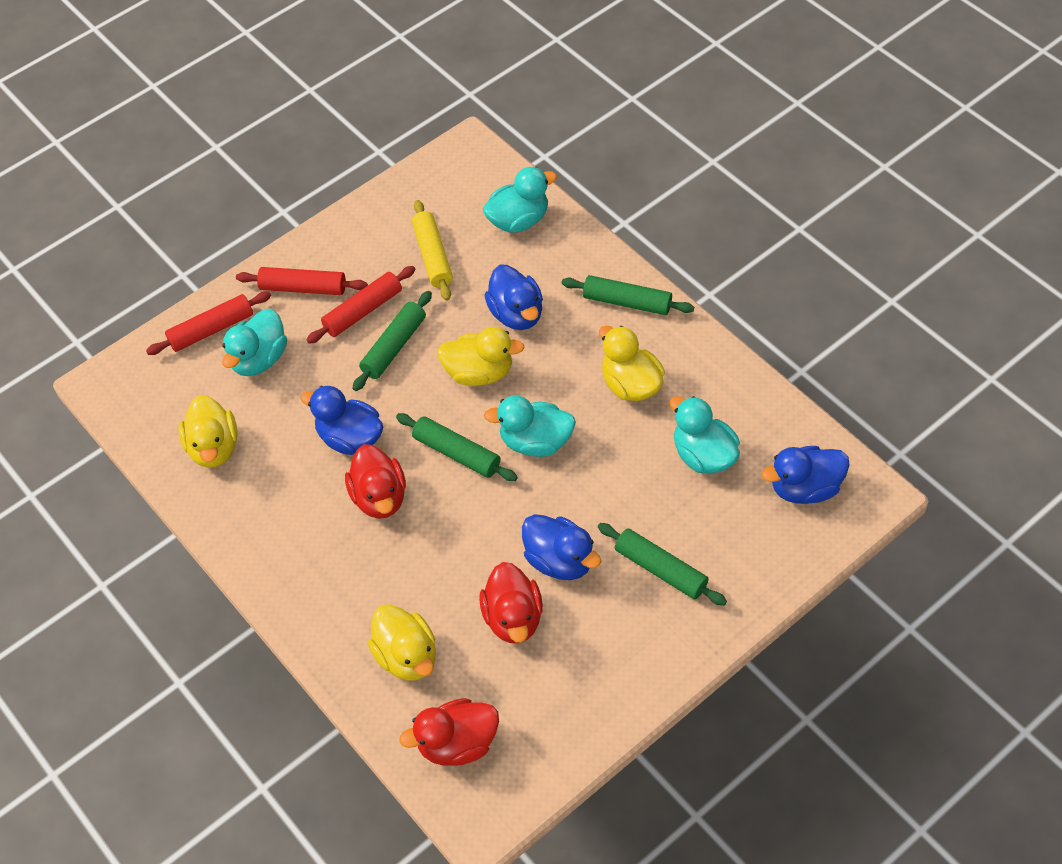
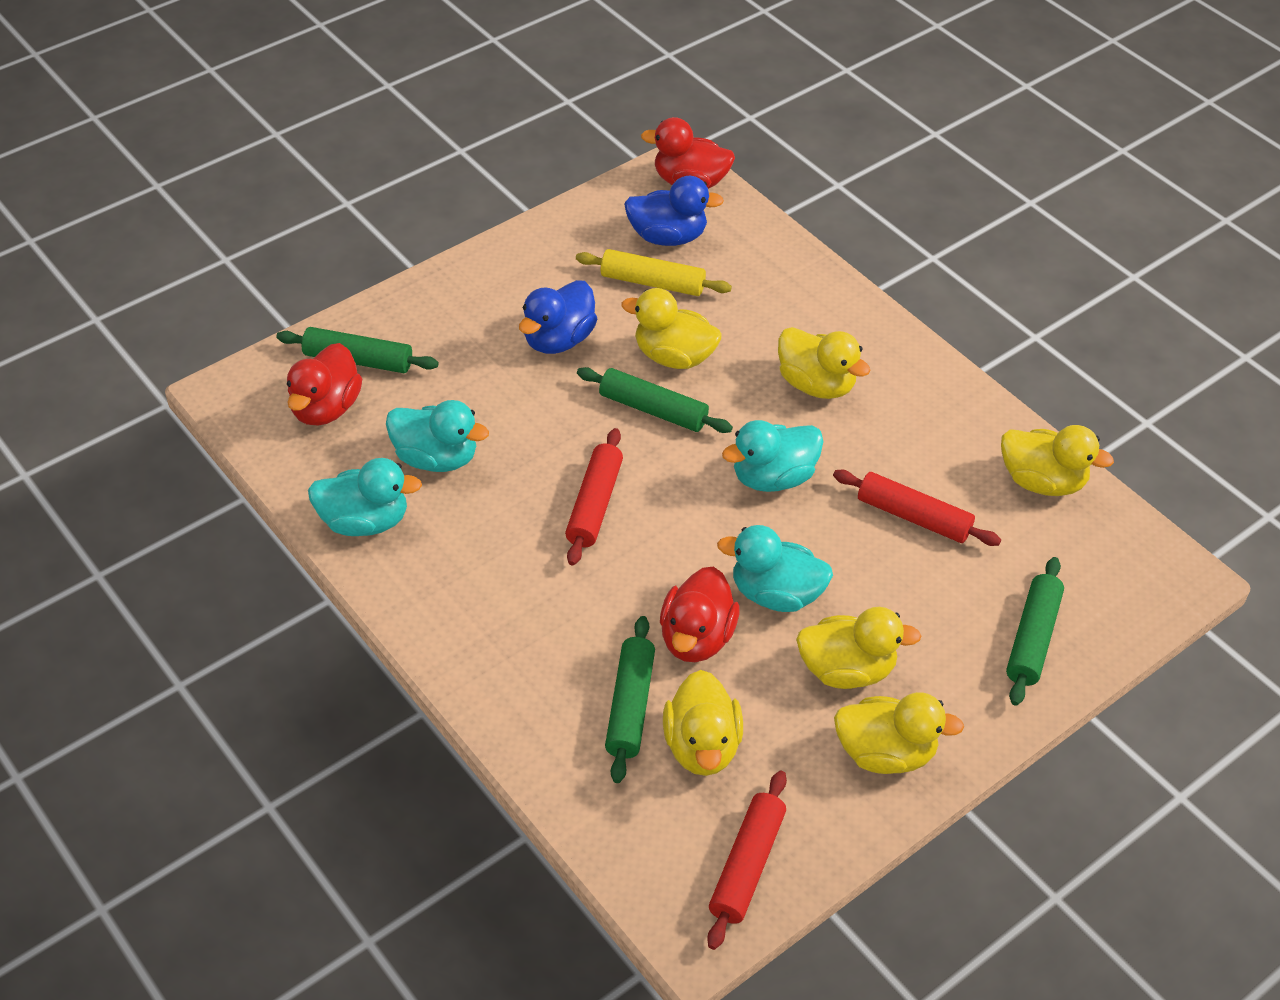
blue duck: 4 -> 2
yellow duck: 4 -> 6

